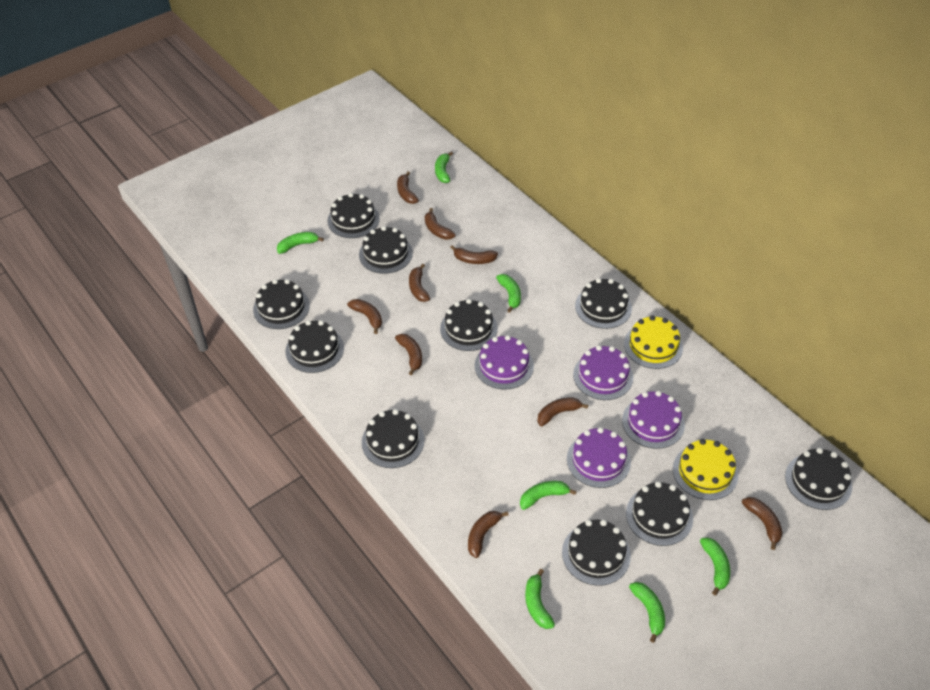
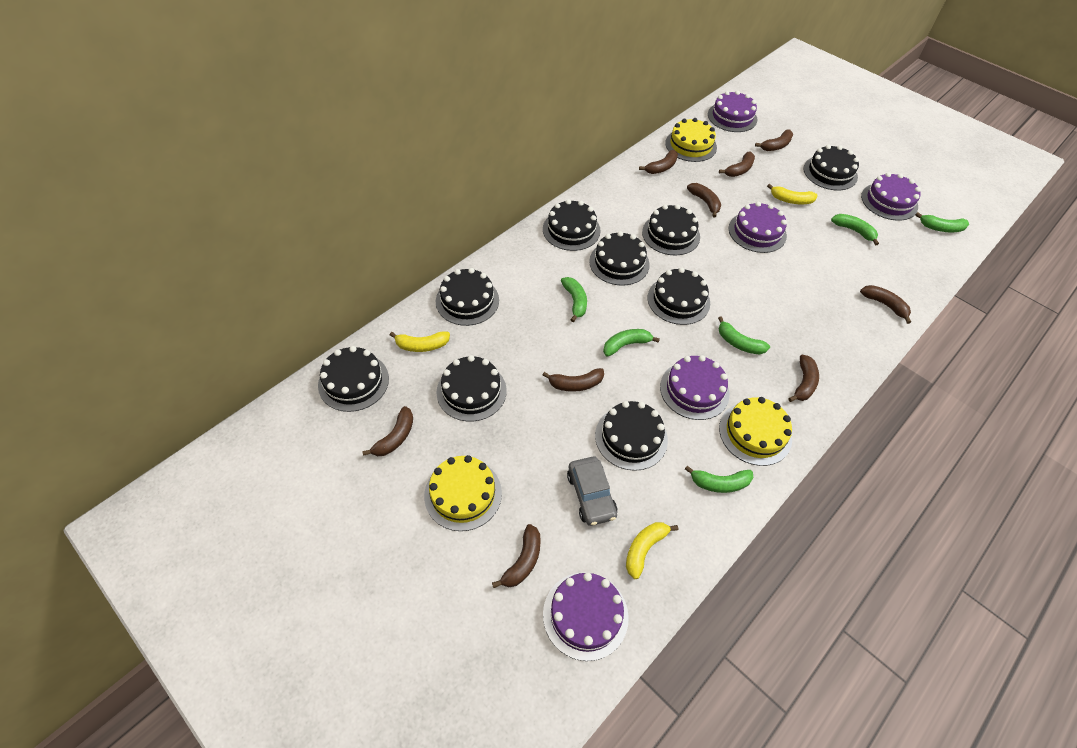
black cake: 10 -> 9
green banana: 7 -> 6
grey car: 0 -> 1
purple cake: 4 -> 5
yellow banana: 0 -> 3
yellow cake: 2 -> 3

